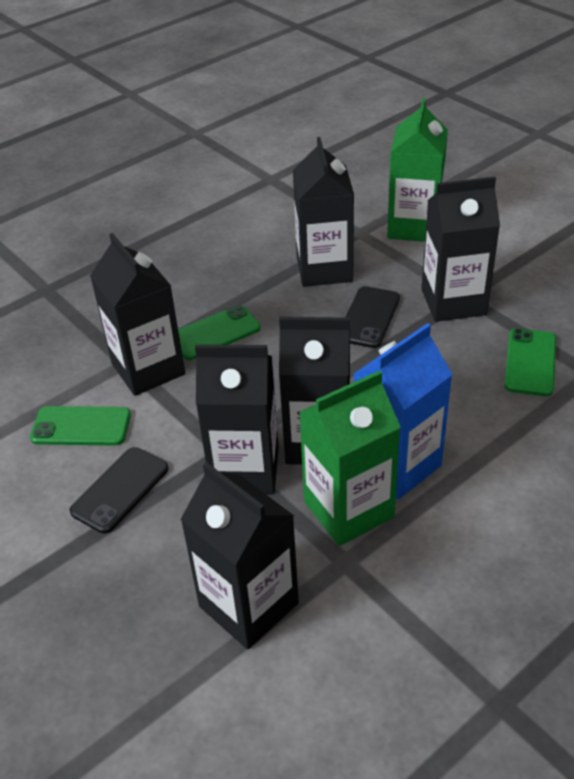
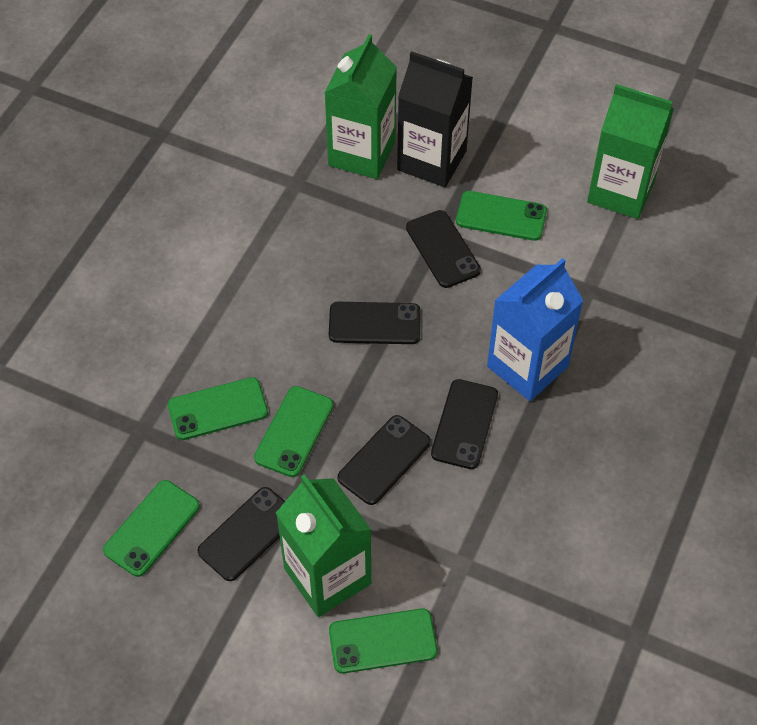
black carton: 6 -> 1
black phone: 2 -> 5
green carton: 2 -> 3
green phone: 3 -> 5

